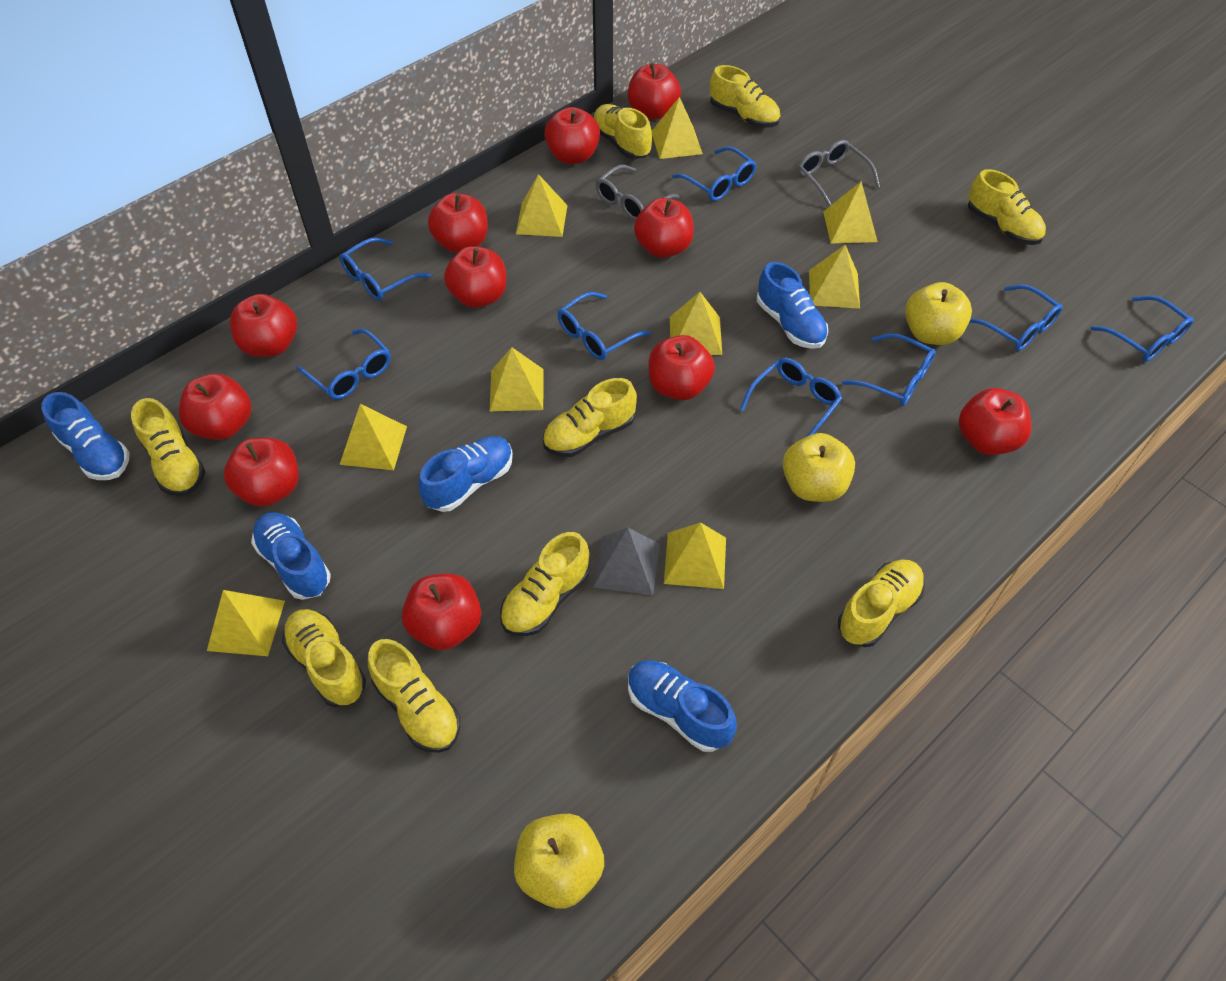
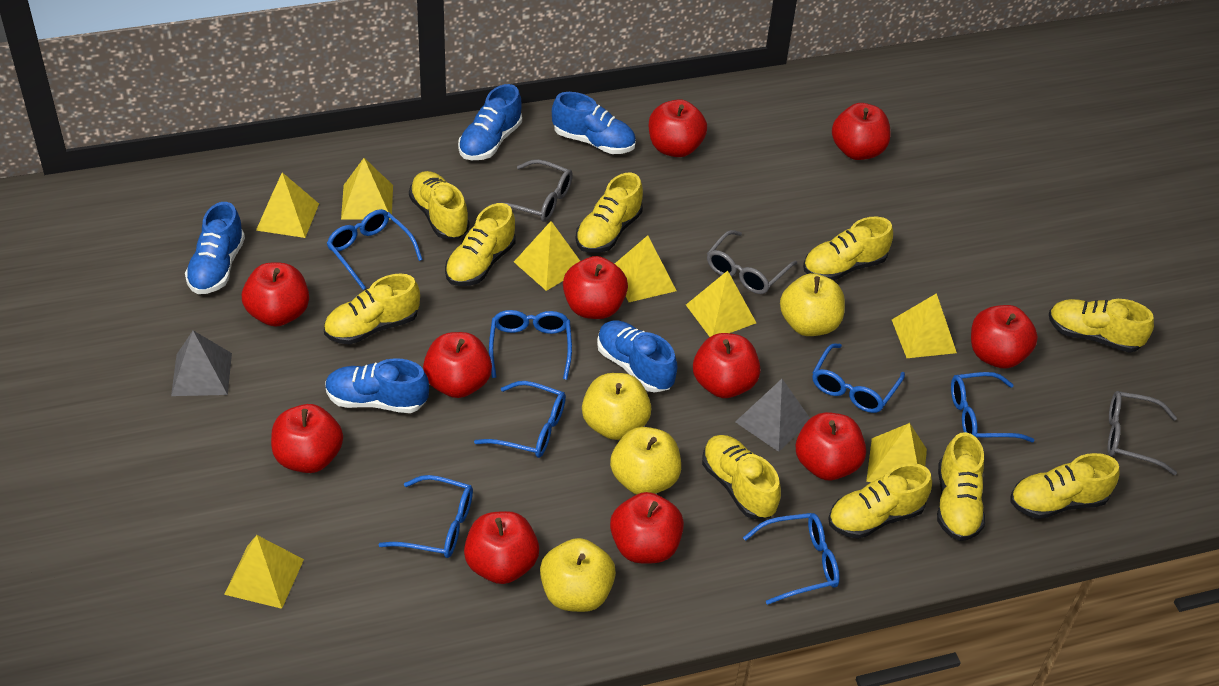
blue glasses: 8 -> 7
grey glasses: 2 -> 3
grey pyramid: 1 -> 2
yellow apple: 3 -> 4
yellow pyramid: 9 -> 8
yellow shoe: 9 -> 10

